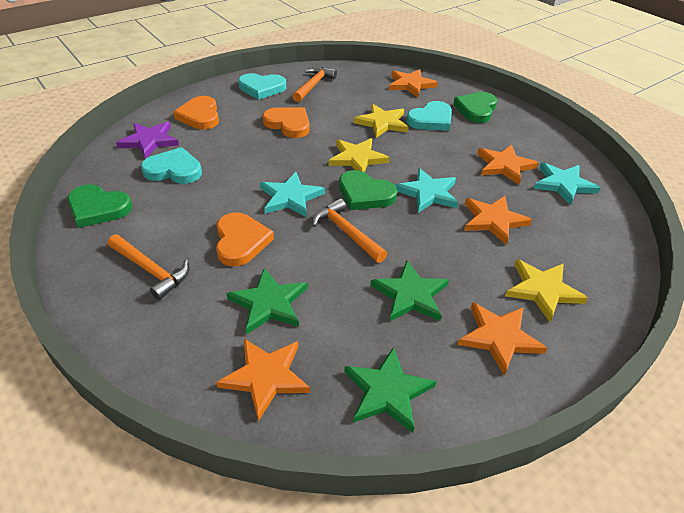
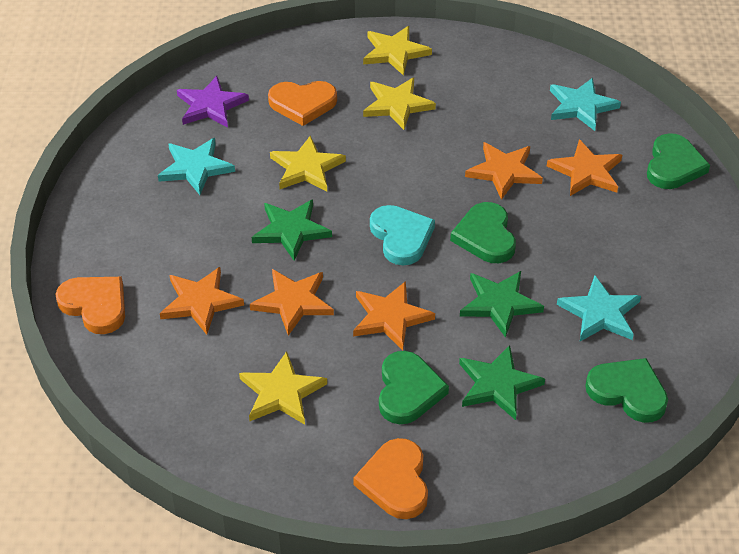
green heart: 3 -> 4
orange hammer: 3 -> 0
turquoise heart: 3 -> 1
yellow star: 3 -> 4

